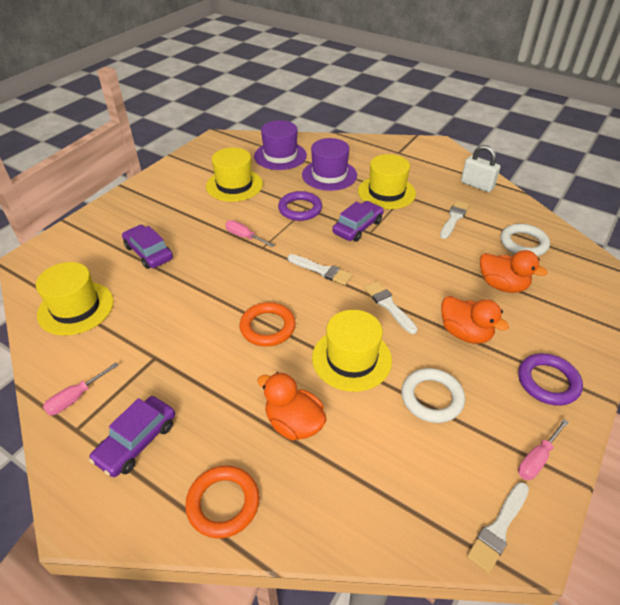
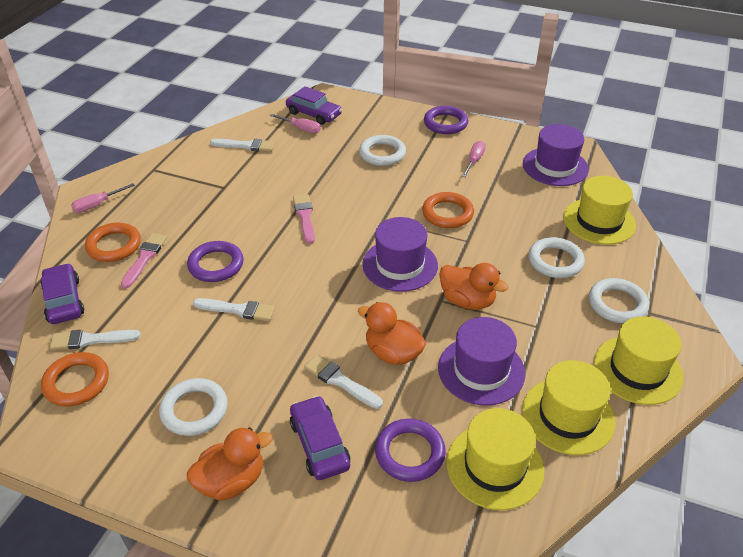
orange ring: 2 -> 3
pink brush: 0 -> 2
purple hat: 2 -> 3
purple ring: 2 -> 3
white padlock: 1 -> 0
white ring: 2 -> 4

